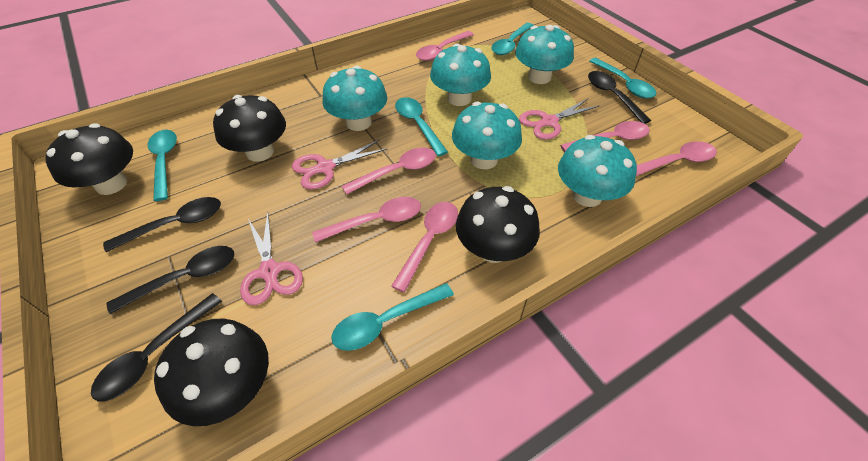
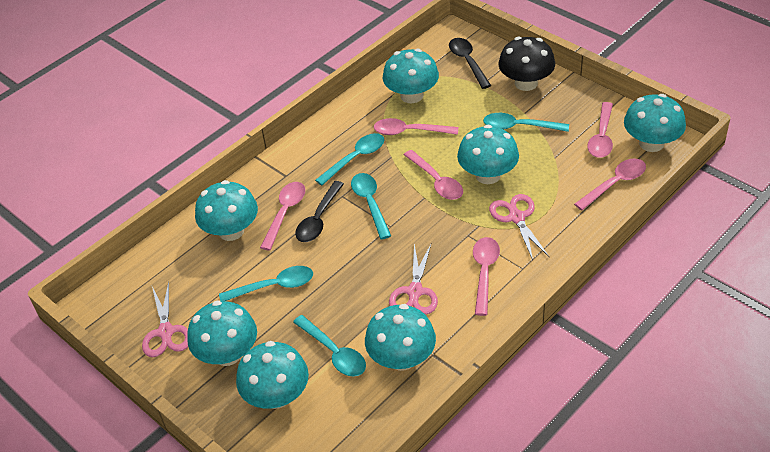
black mushroom: 4 -> 1
black spoon: 4 -> 2
turquoise mushroom: 5 -> 7

